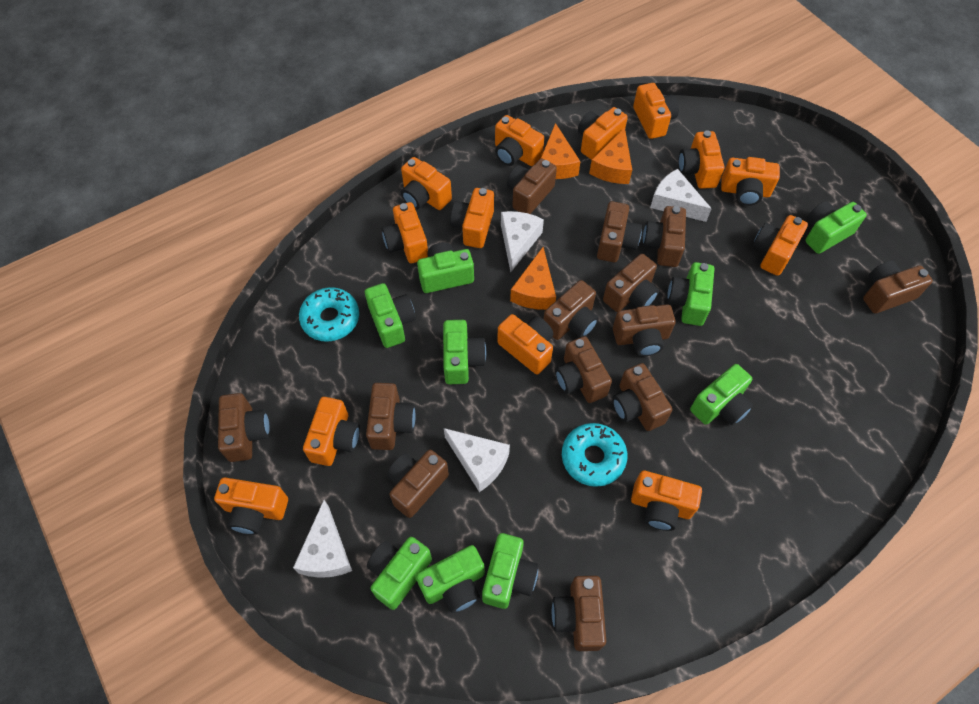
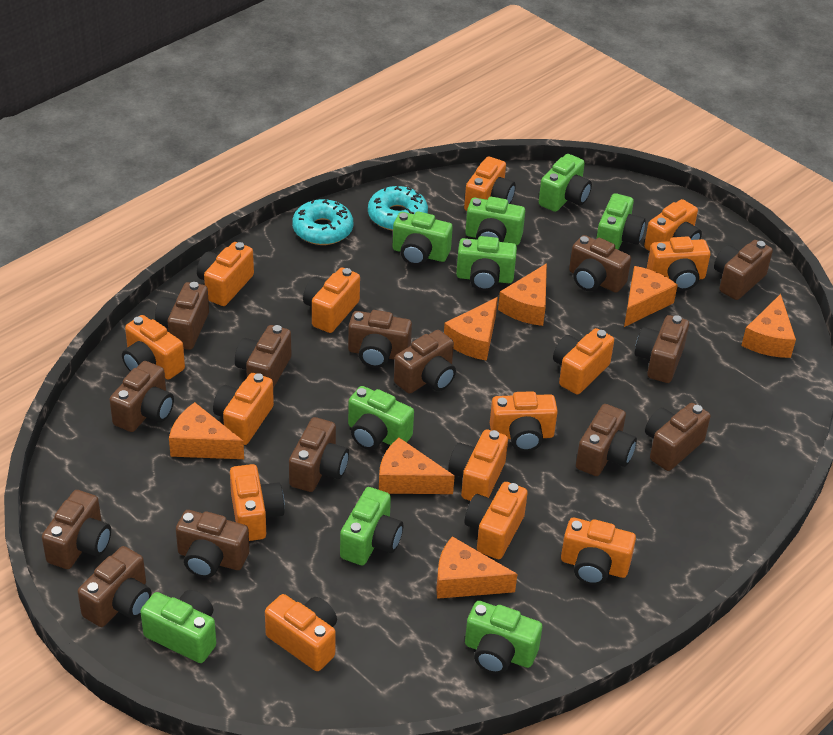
brown camera: 13 -> 14
orange camera: 13 -> 14
orange cheese: 3 -> 7
white cheese: 4 -> 0

